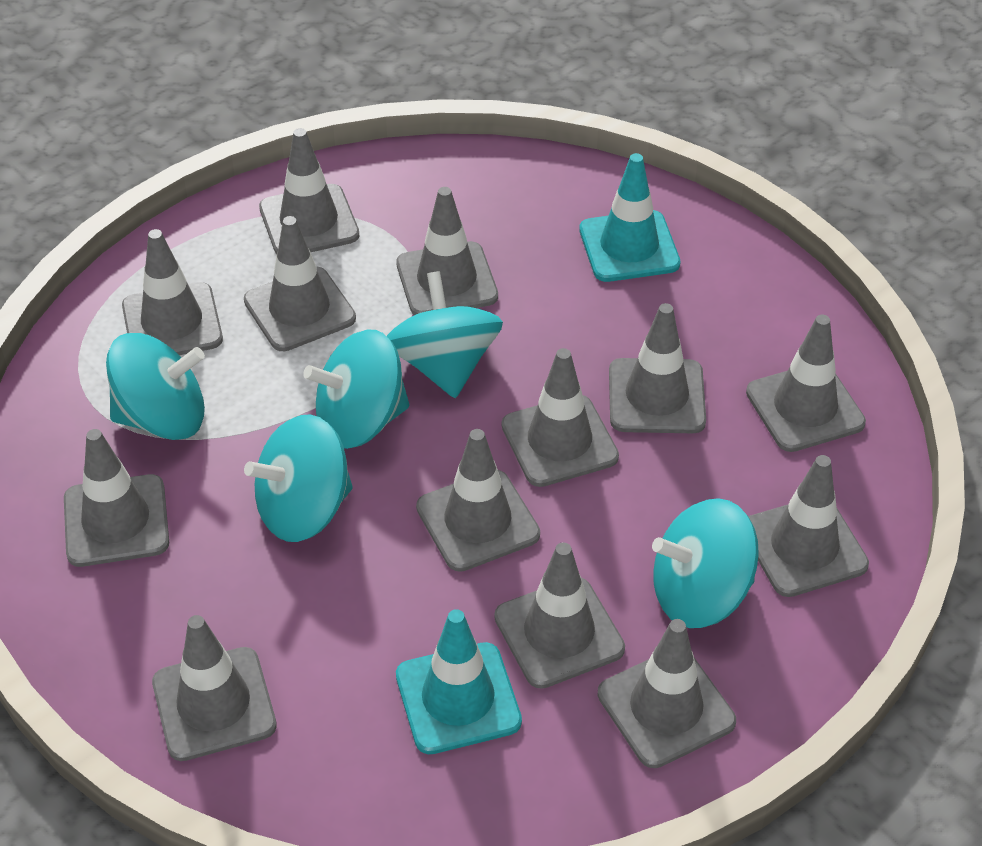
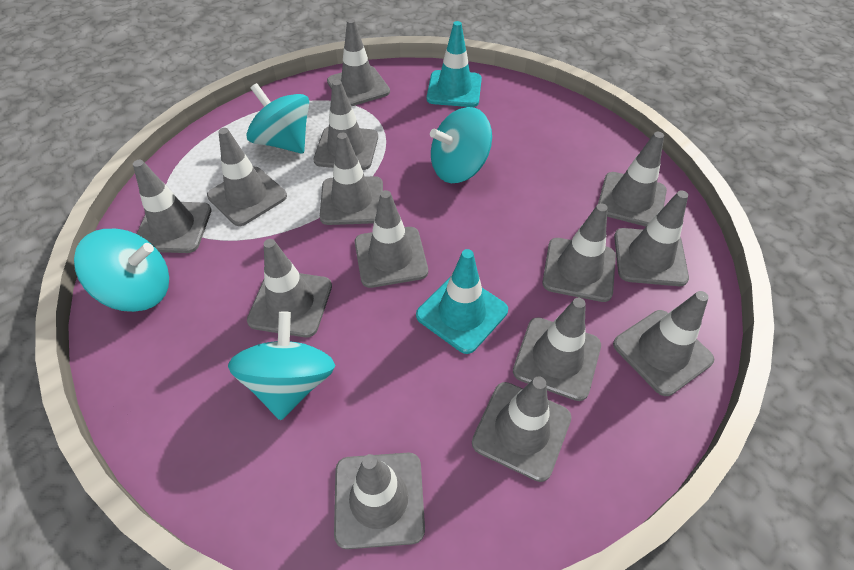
grey traffic cone: 13 -> 14
turquoise spinning top: 5 -> 4

